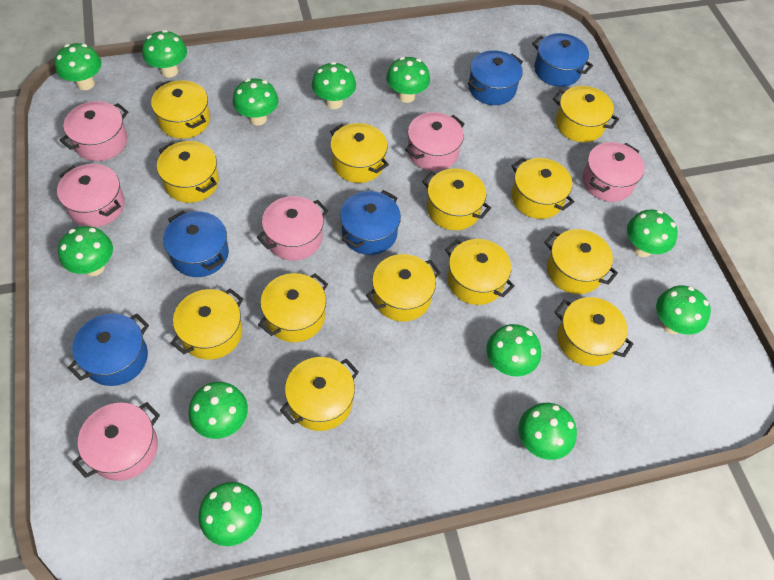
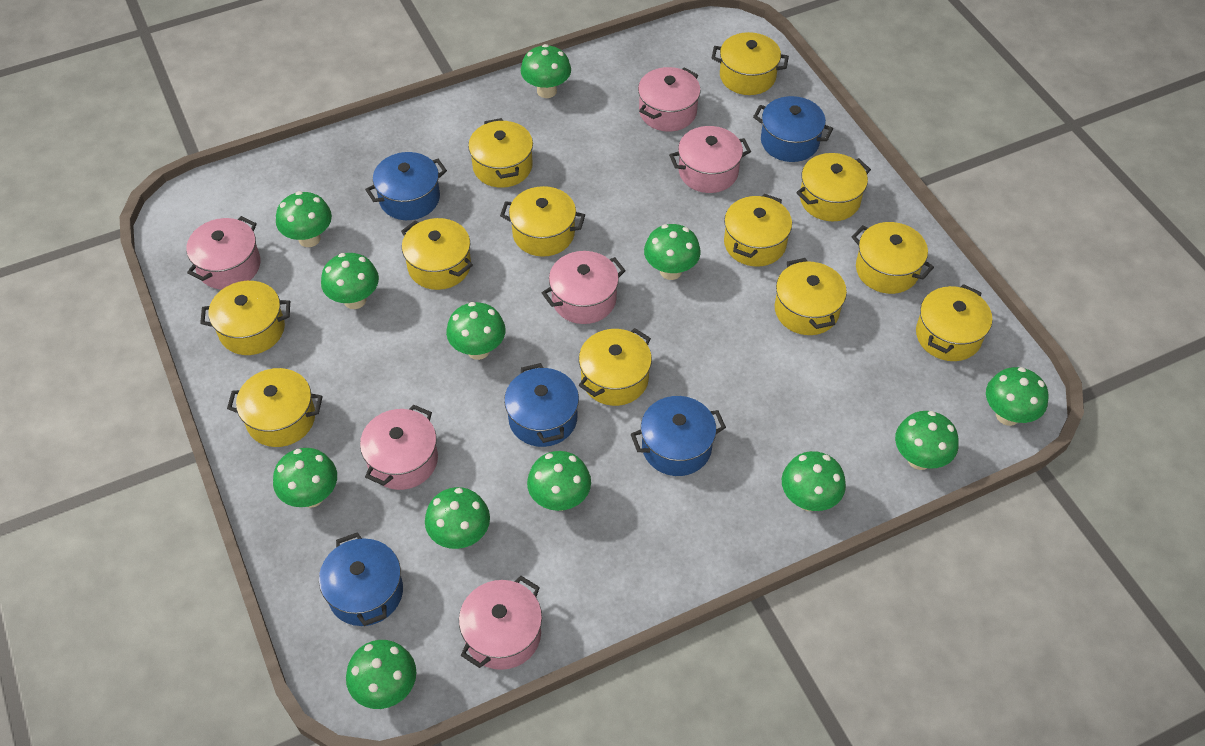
yellow pot: 13 -> 12

